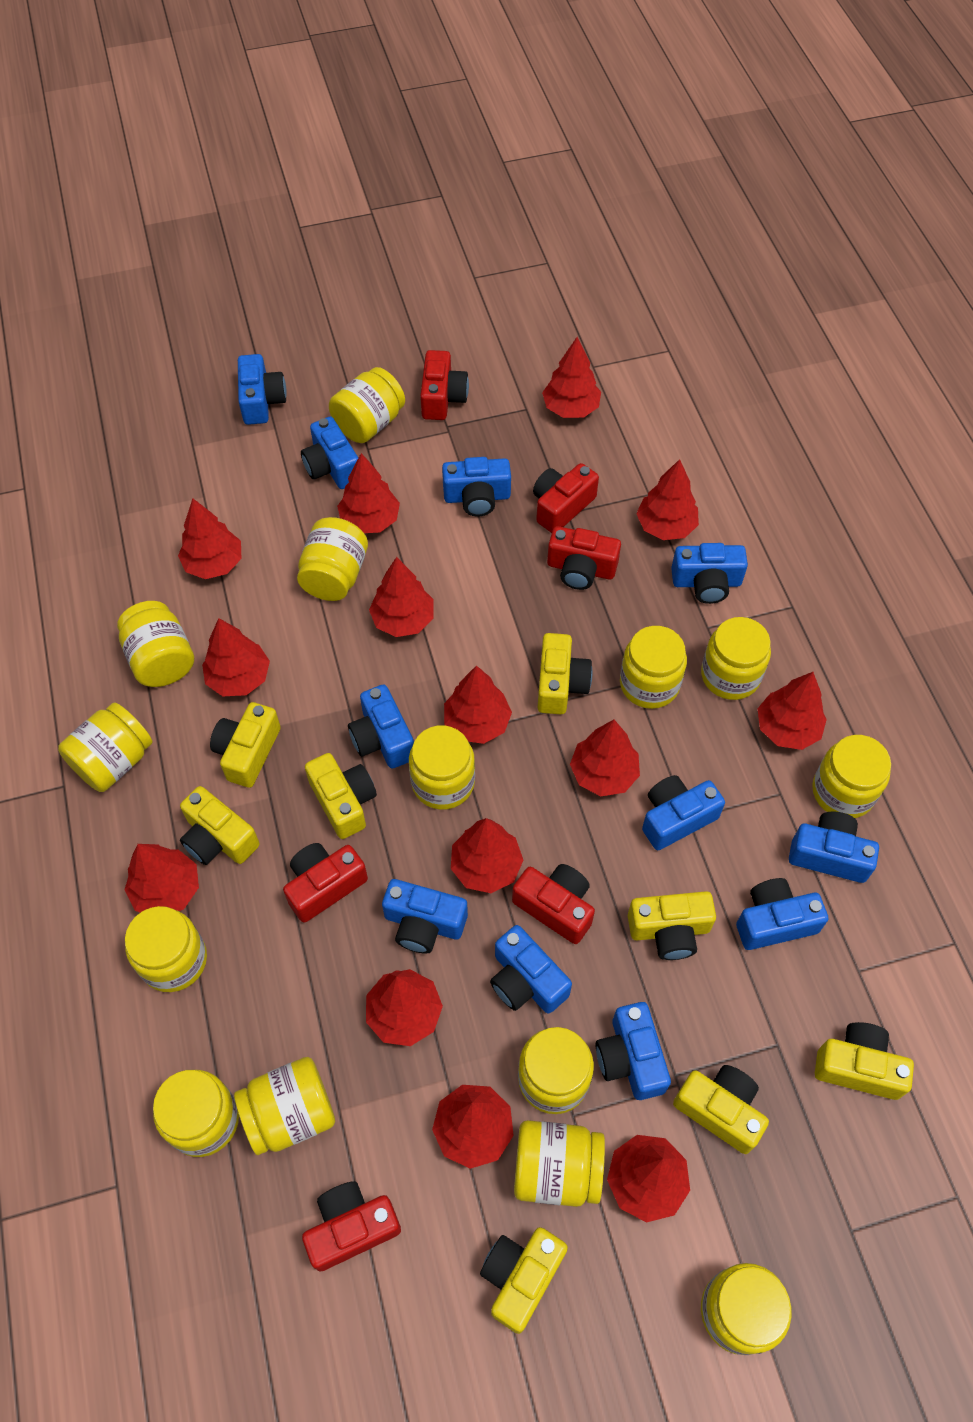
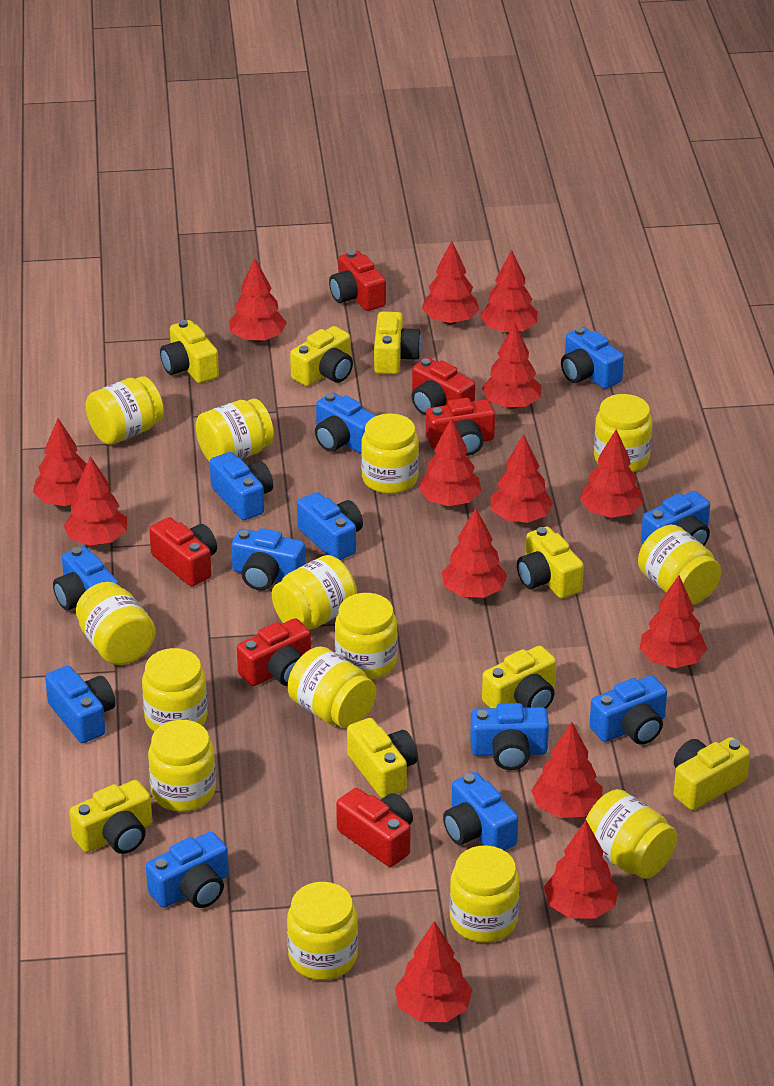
blue camera: 11 -> 12

